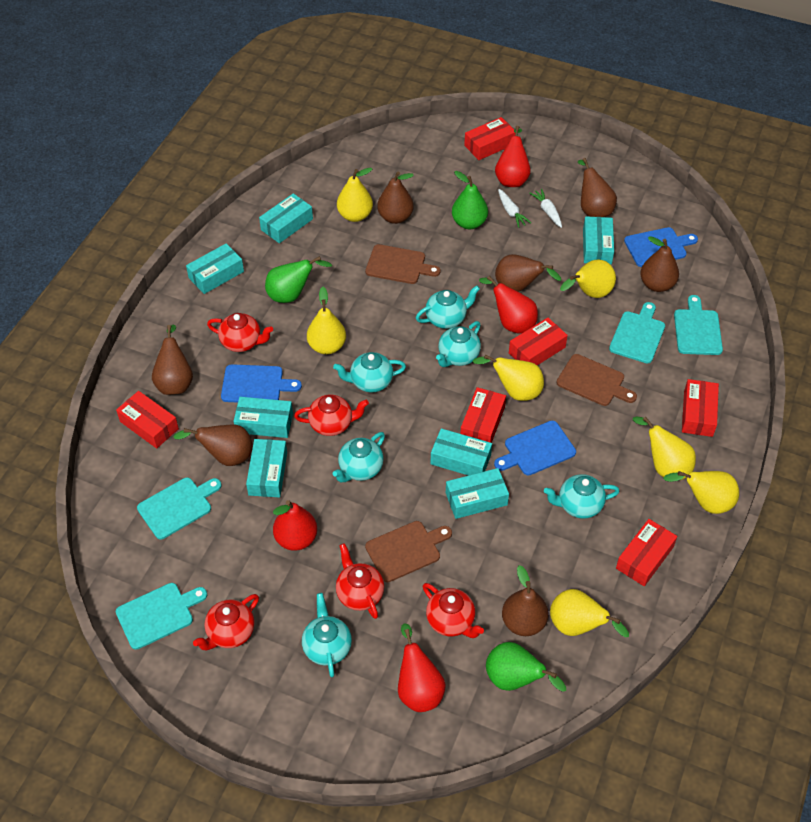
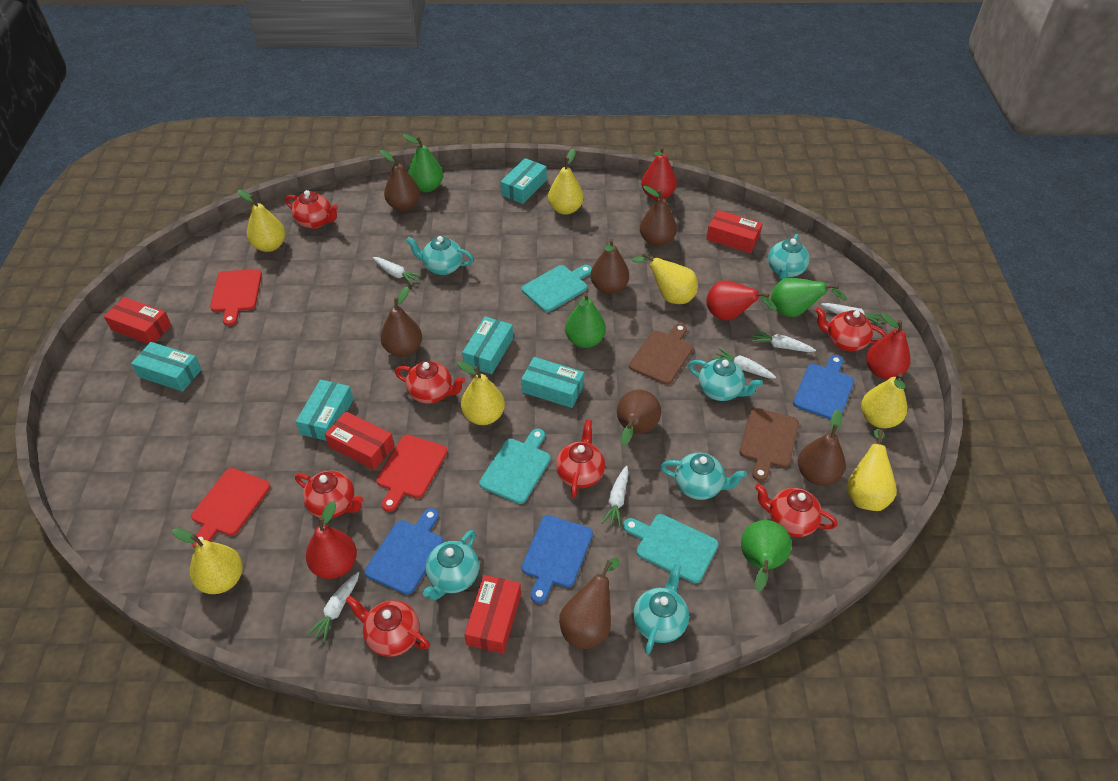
brown cutting board: 3 -> 2
green pear: 3 -> 4
red box: 6 -> 4
red cutting board: 0 -> 3
red teapot: 5 -> 7
turquoise box: 7 -> 5
turquoise cutting board: 4 -> 3
white carrot: 2 -> 6

